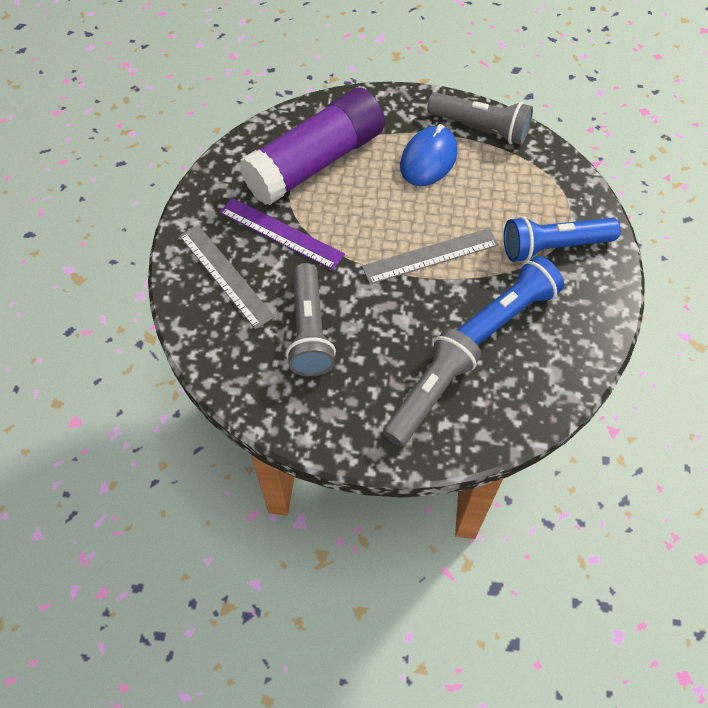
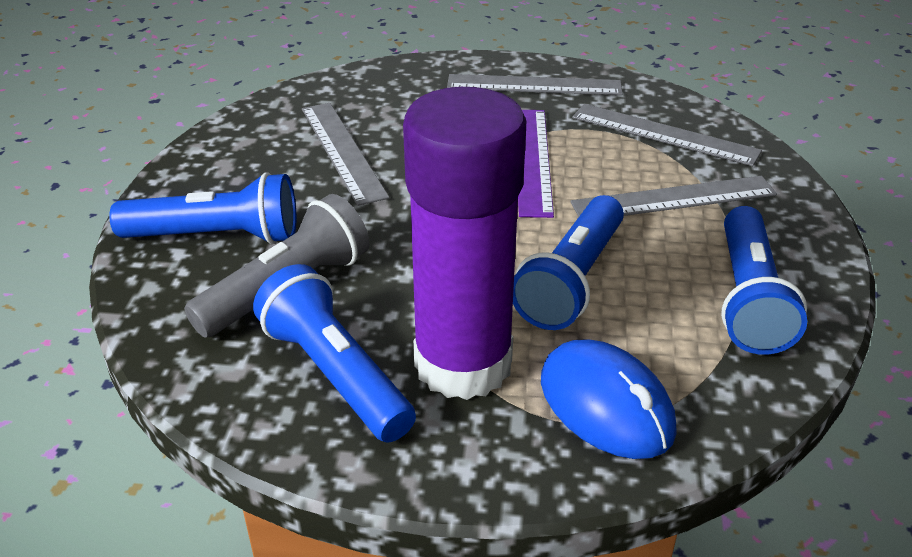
blue flashlight: 2 -> 4
grey flashlight: 3 -> 1
grey ruler: 2 -> 4

